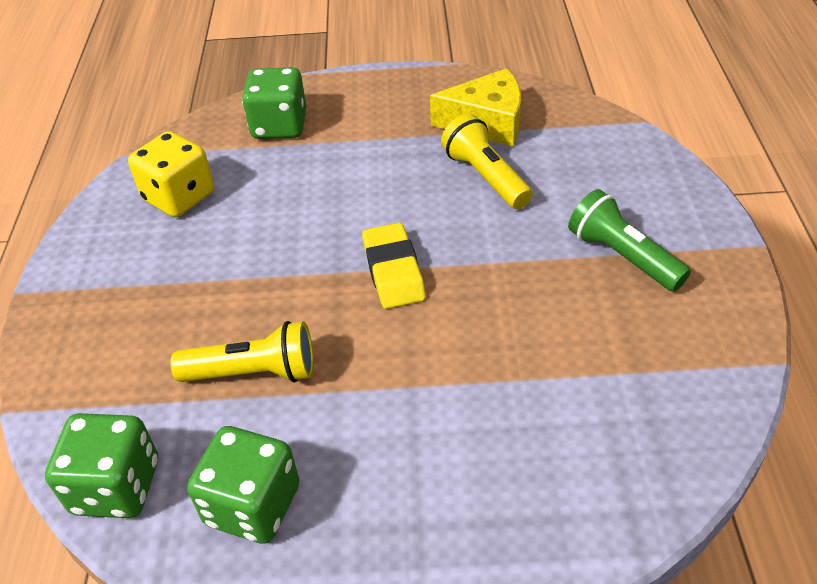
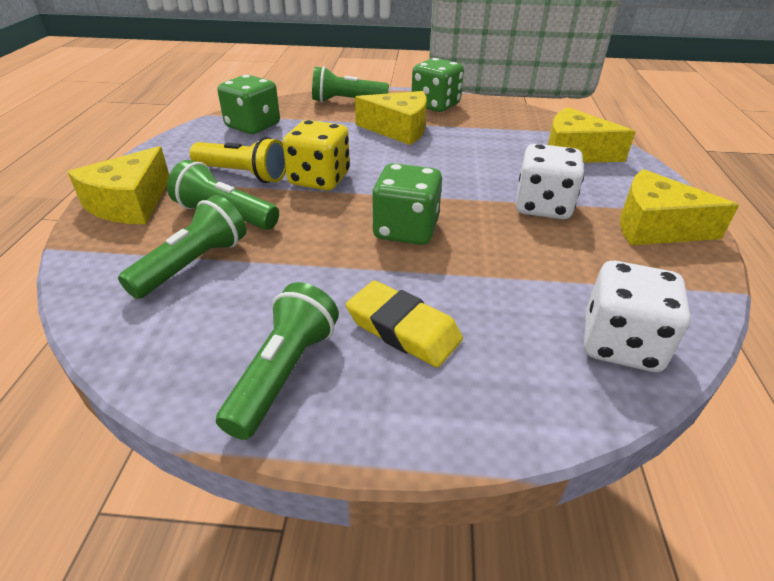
green flashlight: 1 -> 4
white dice: 0 -> 2
yellow cheese: 1 -> 4
yellow flashlight: 2 -> 1

